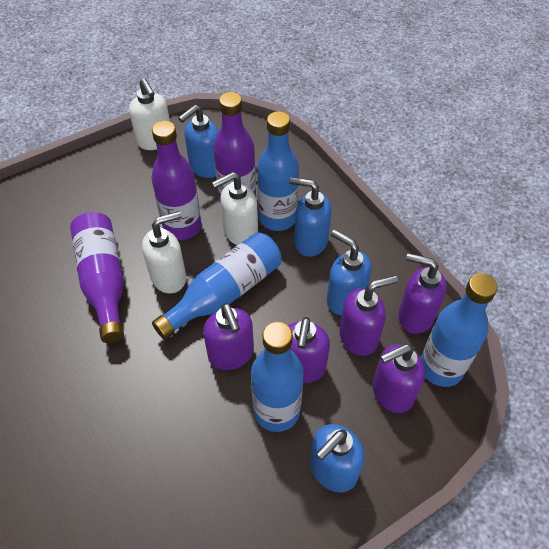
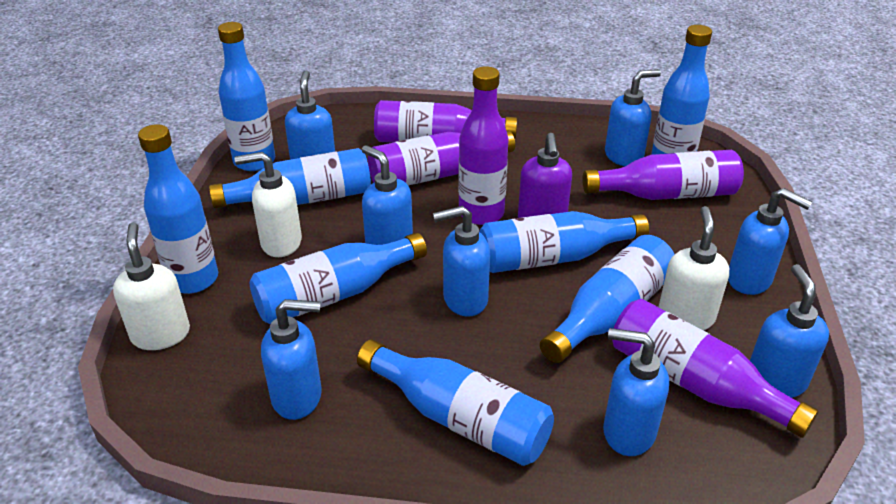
blue bottle: 4 -> 8
blue soap dispenser: 4 -> 8
purple bottle: 3 -> 5
purple soap dispenser: 5 -> 1

